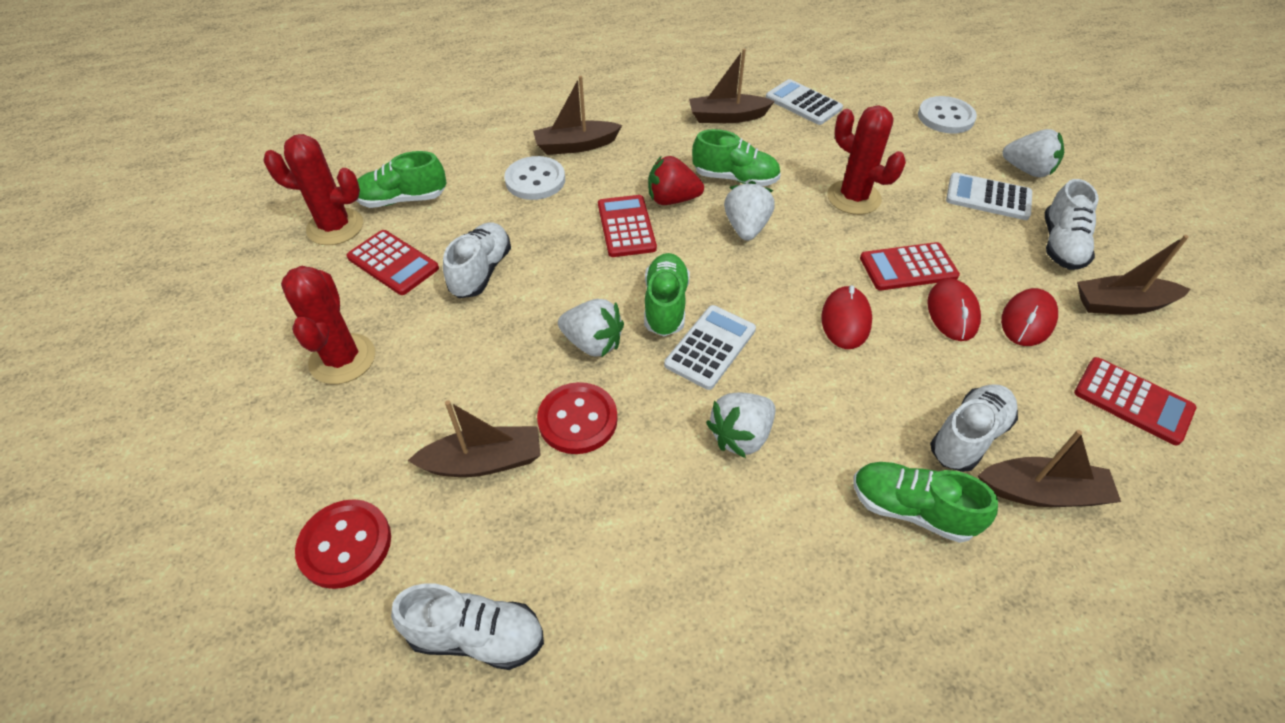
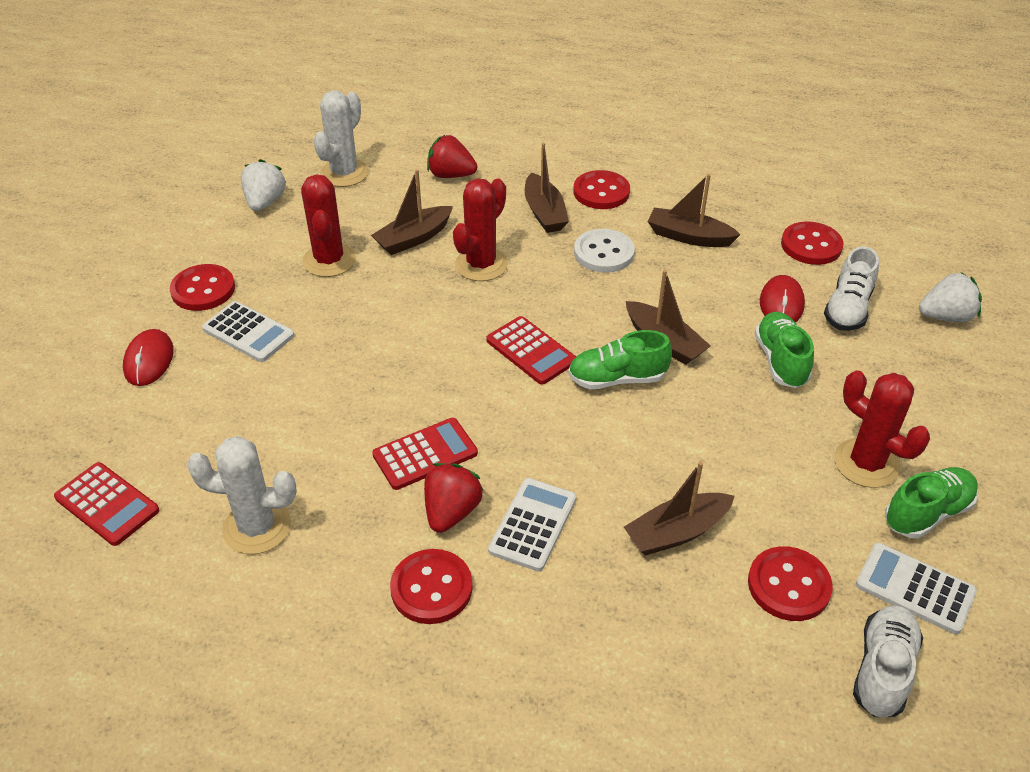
green shoe: 4 -> 3
red button: 2 -> 5
red calculator: 4 -> 3
red mouse: 3 -> 2
red strawberry: 1 -> 2
white button: 2 -> 1
white cactus: 0 -> 2
white shoe: 4 -> 2
white strawberry: 4 -> 2

